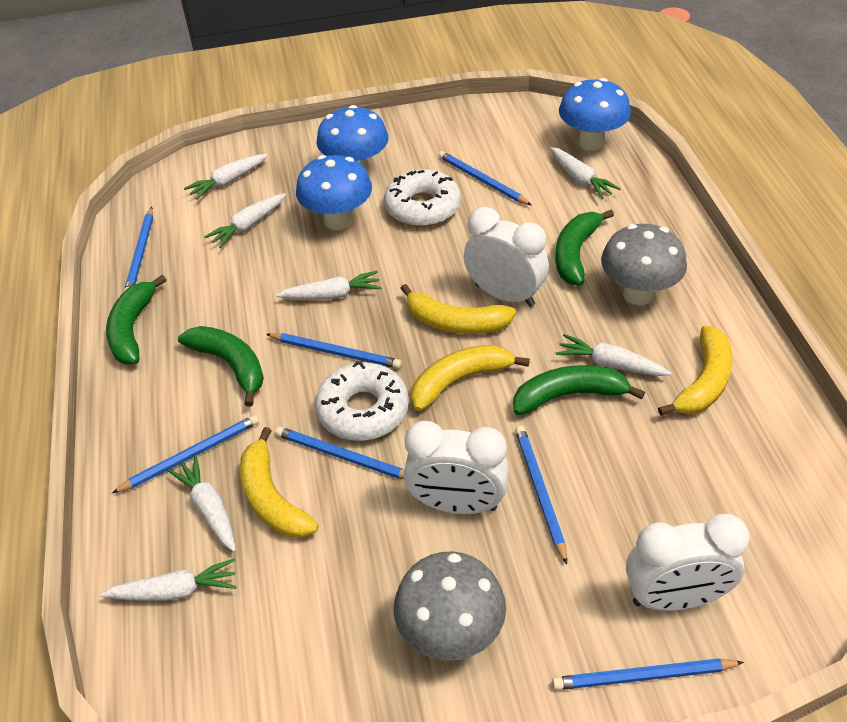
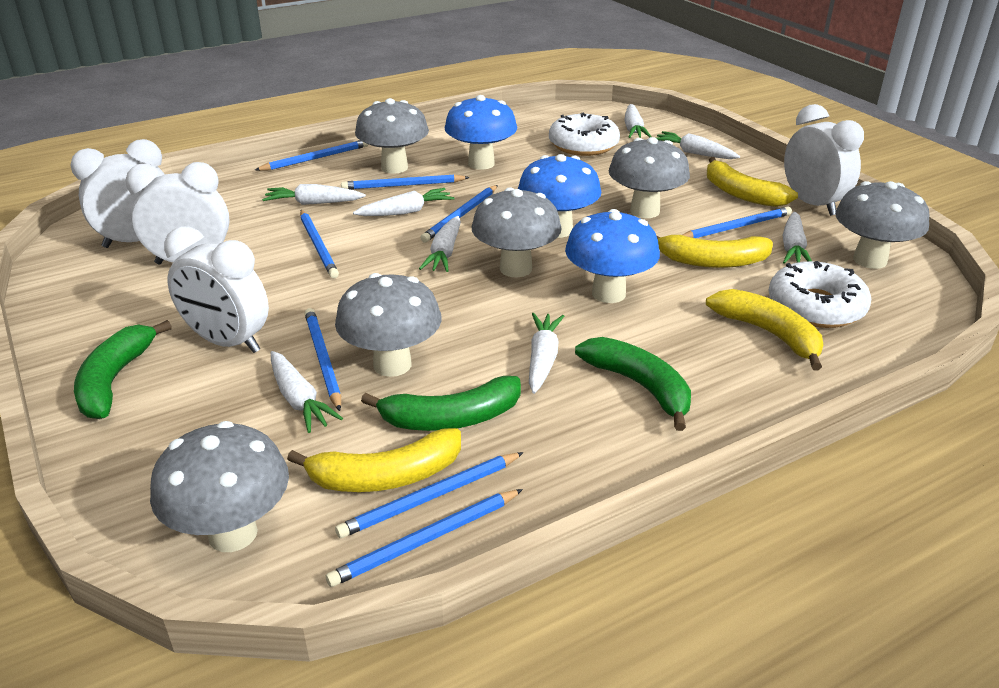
blue pencil: 7 -> 8
green banana: 4 -> 3
grey mushroom: 2 -> 6
white carrot: 7 -> 8
white clock: 3 -> 4

